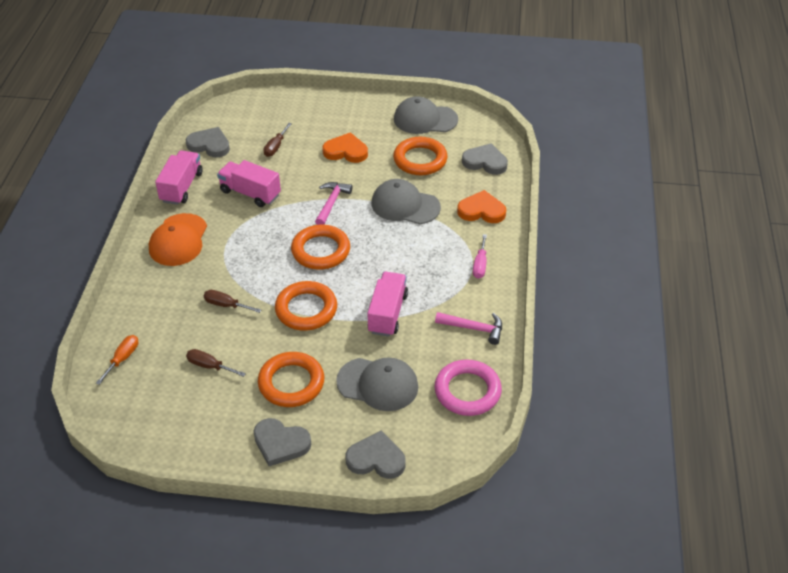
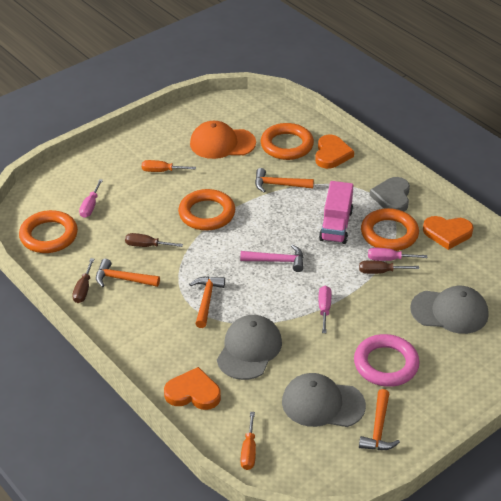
grey heart: 4 -> 1
orange hammer: 0 -> 4
orange heart: 2 -> 3
orange screwdriver: 1 -> 2
pink hammer: 2 -> 1
pink screwdriver: 1 -> 3
pink truck: 3 -> 1

